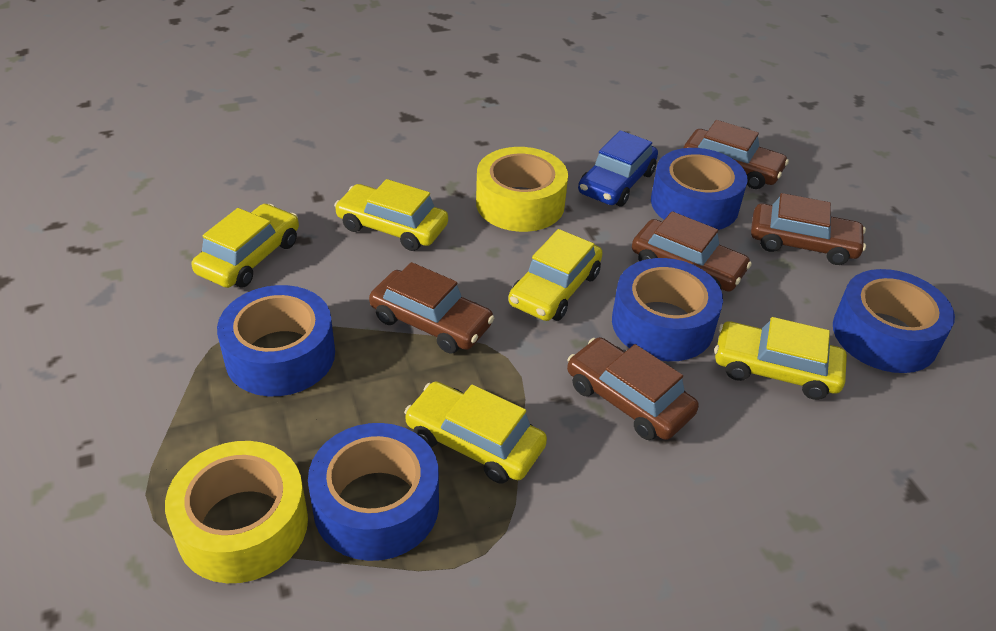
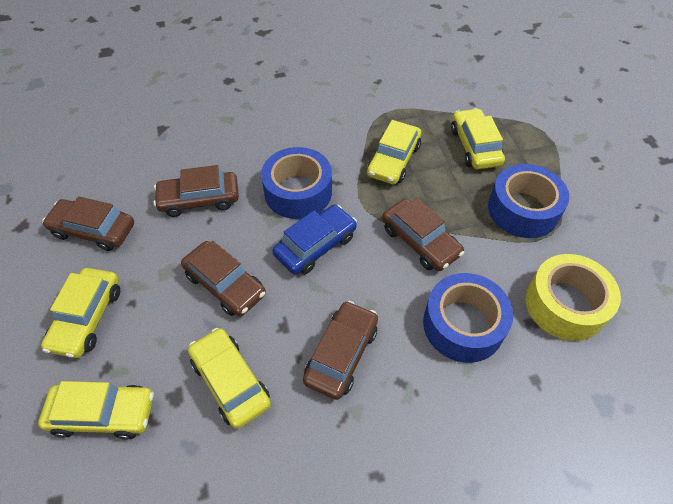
blue tape: 5 -> 3
yellow tape: 2 -> 1

